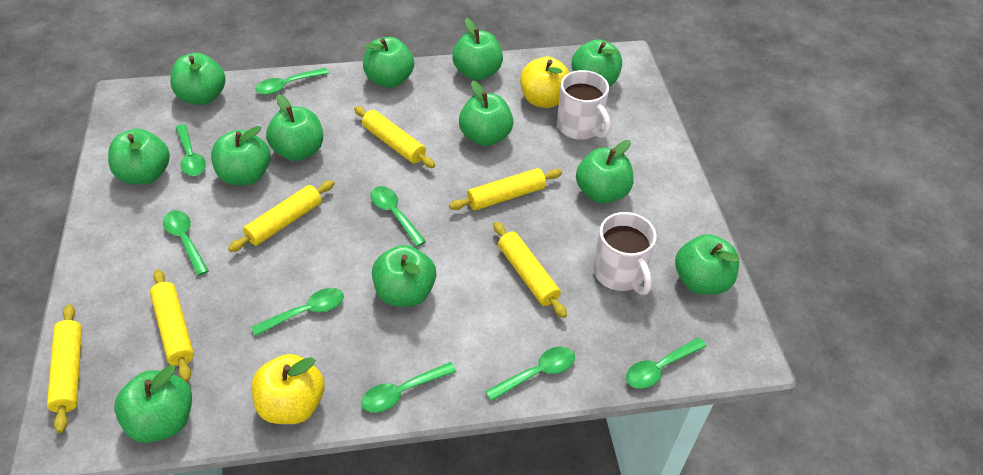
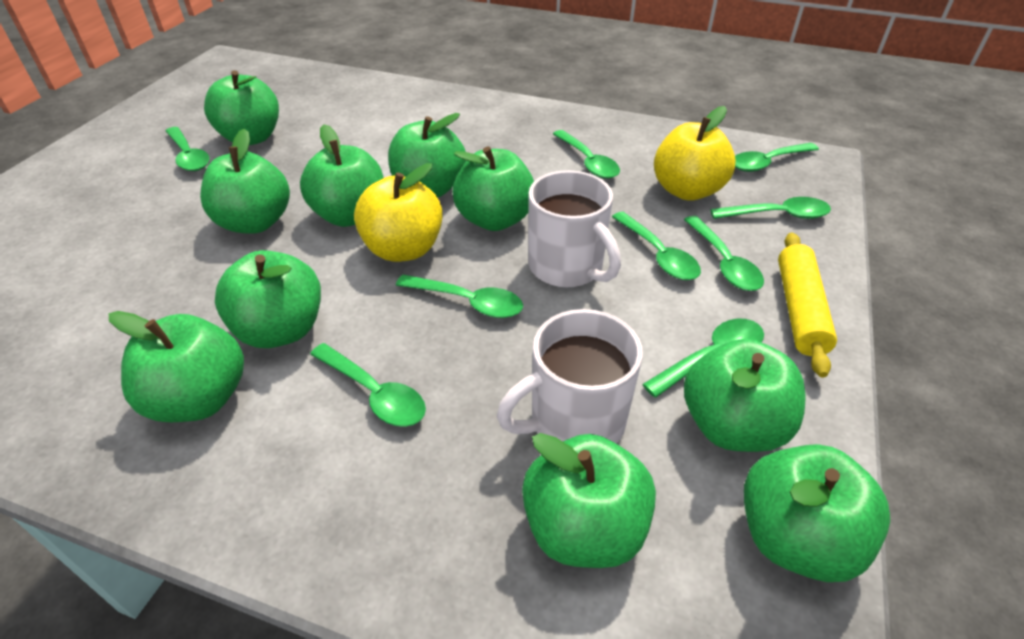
green apple: 12 -> 10
green spoon: 8 -> 9
yellow rolling pin: 6 -> 1

